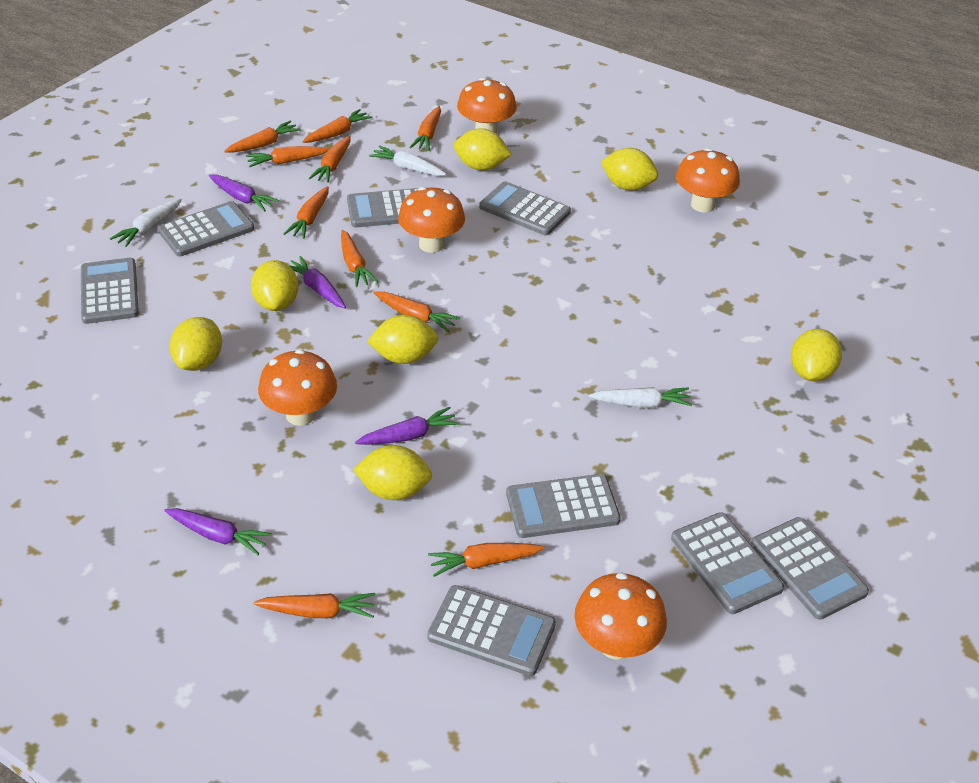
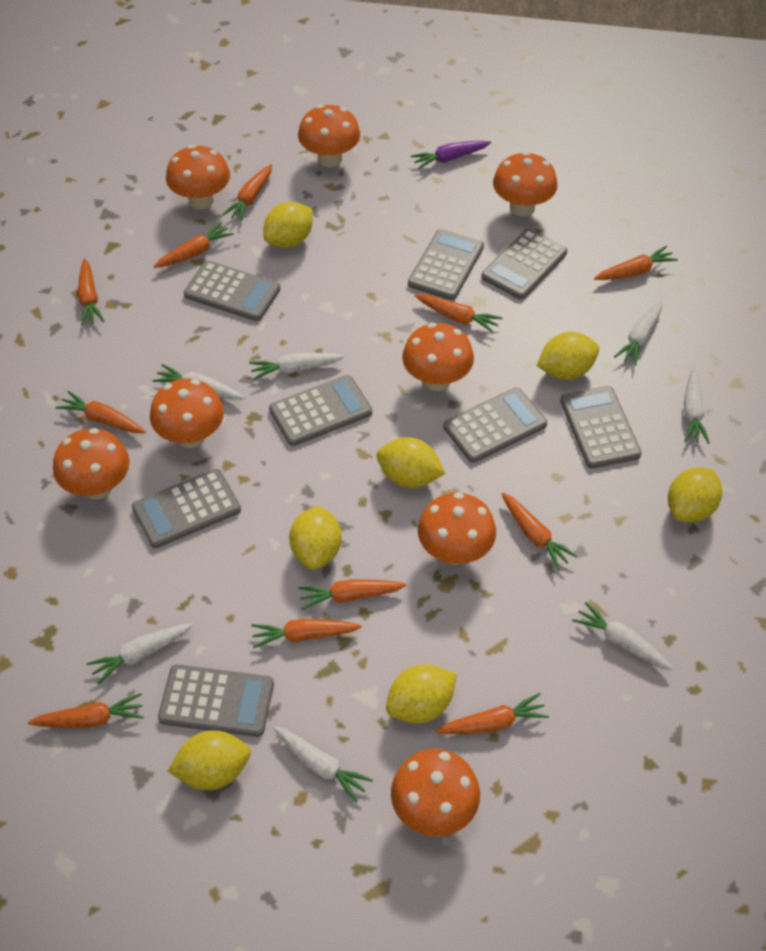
orange carrot: 10 -> 11
orange mushroom: 5 -> 8
purple carrot: 4 -> 1
white carrot: 3 -> 7

